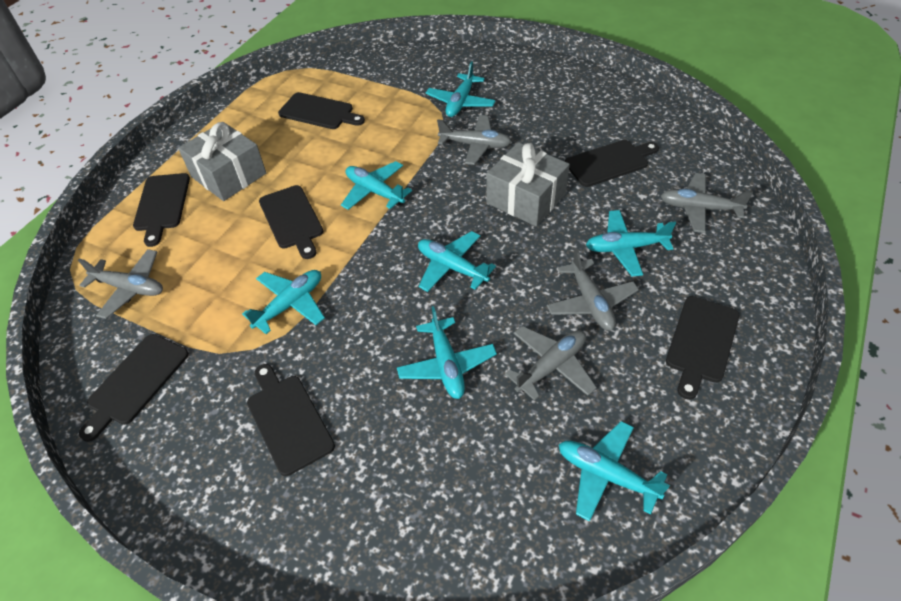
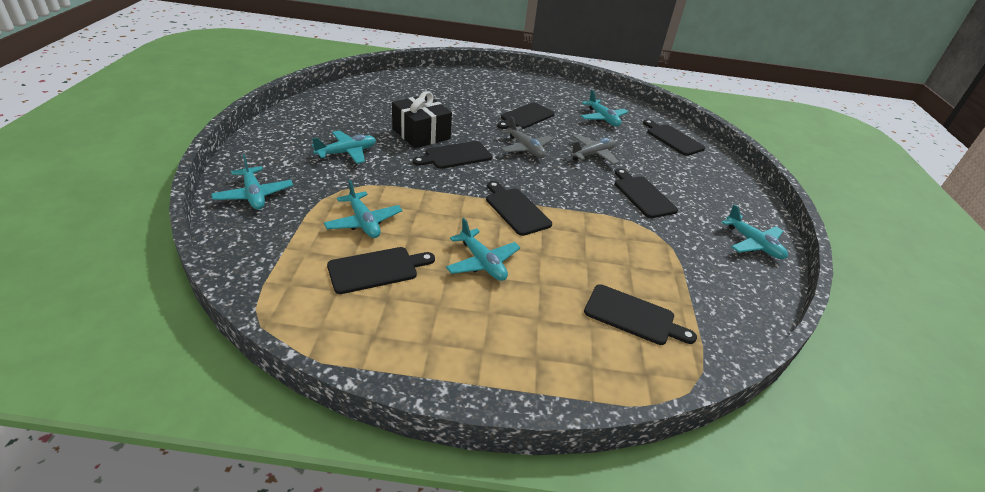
black gift: 0 -> 1
grey gift: 2 -> 0
grey plane: 5 -> 2
turquoise plane: 7 -> 6

